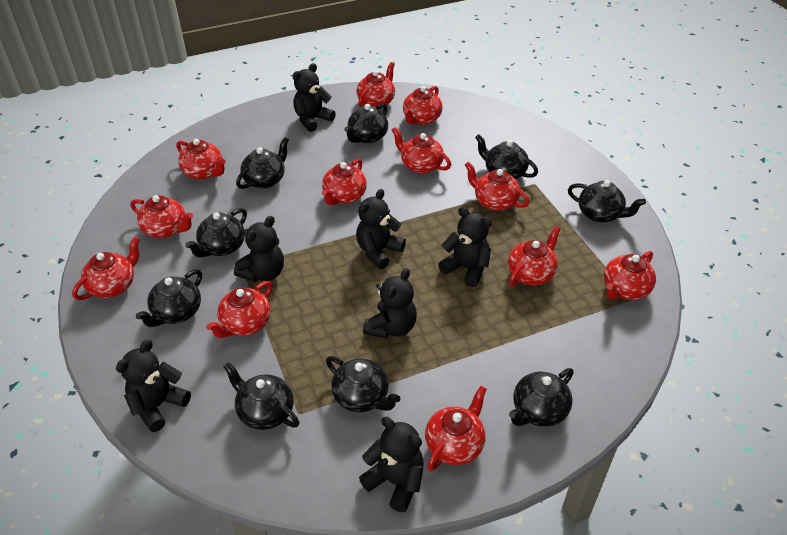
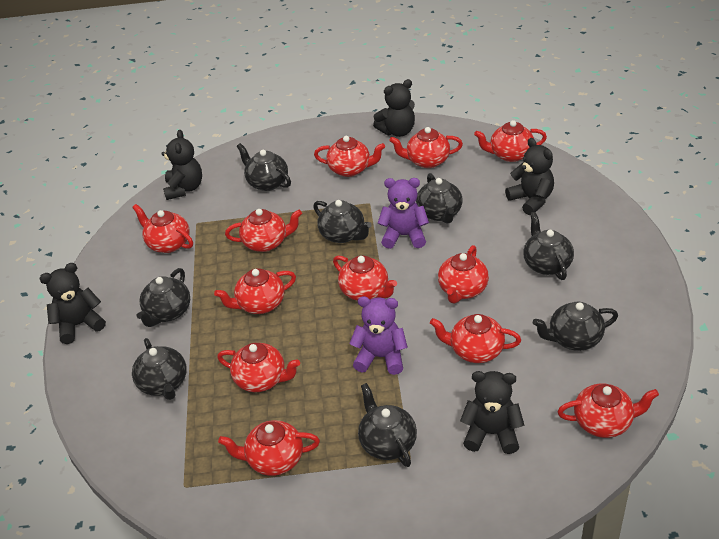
black teapot: 9 -> 8
black teddy bear: 7 -> 5
purple teddy bear: 0 -> 2

